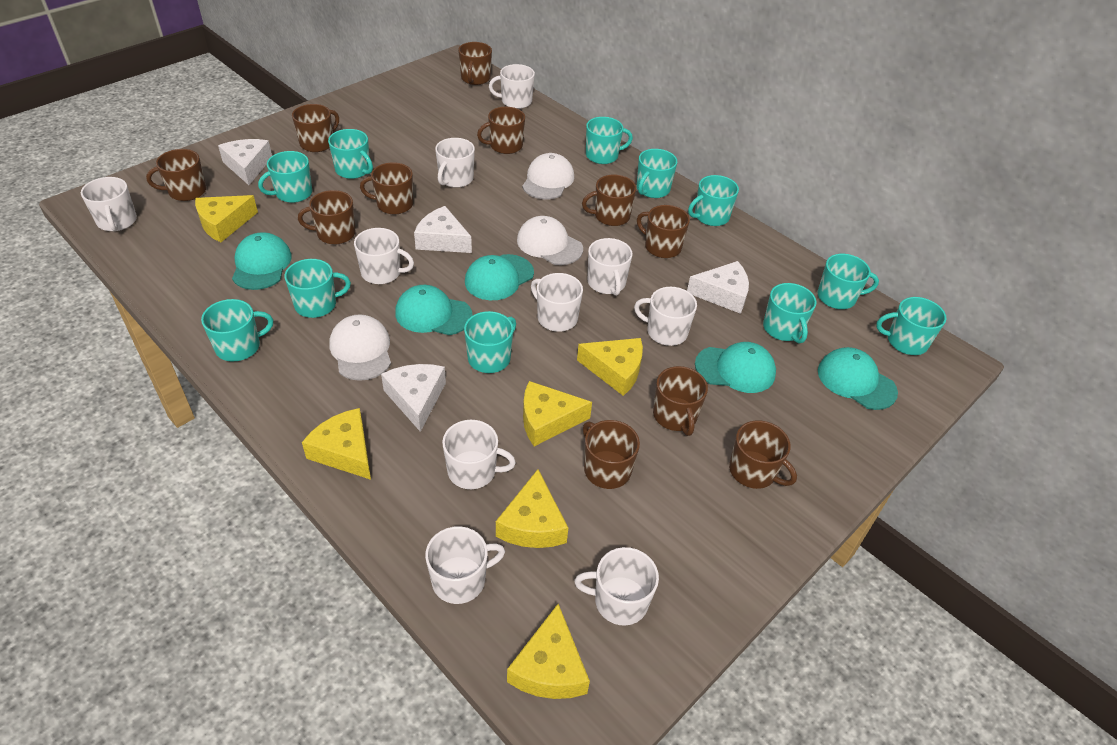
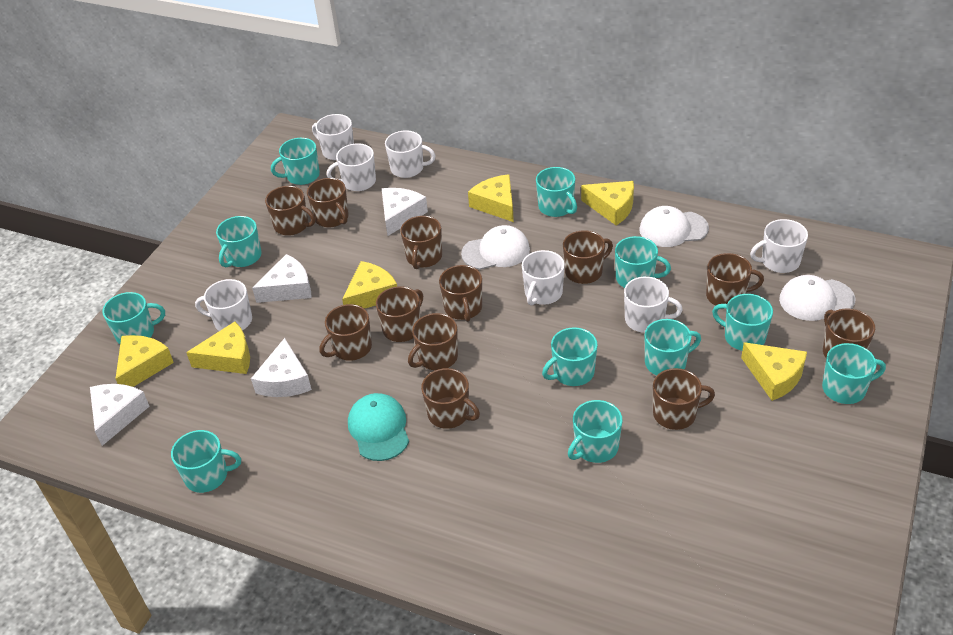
brown mug: 11 -> 12
turquoise cap: 5 -> 1
white mug: 10 -> 7

